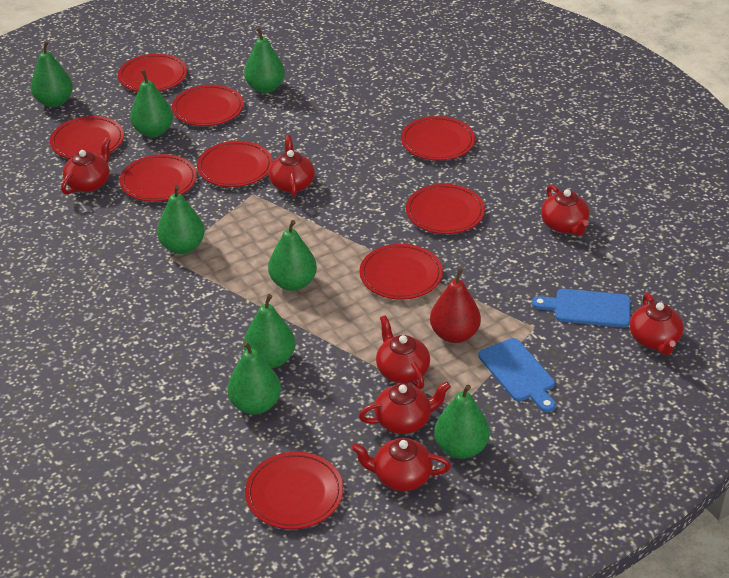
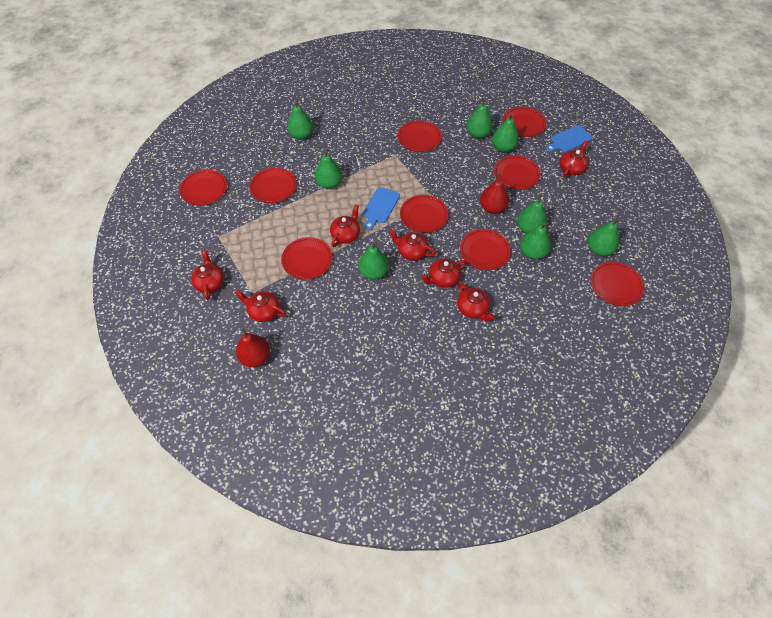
red pear: 1 -> 2

